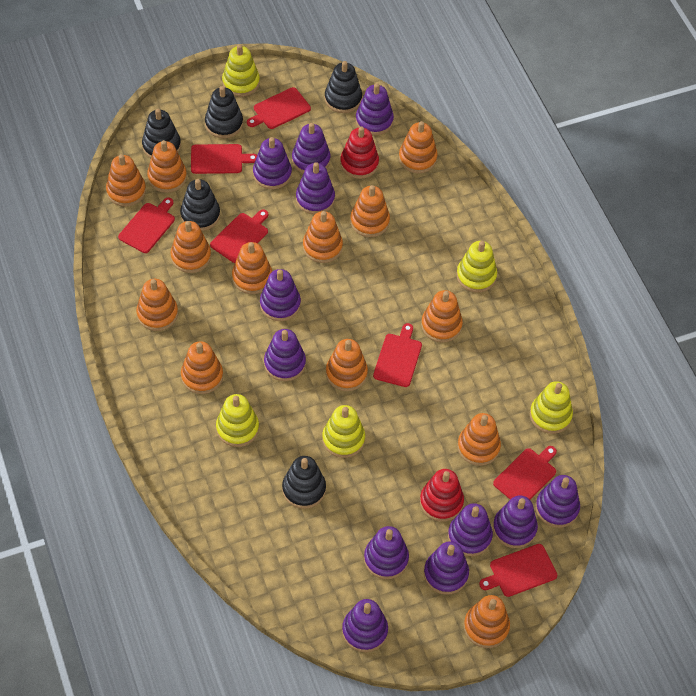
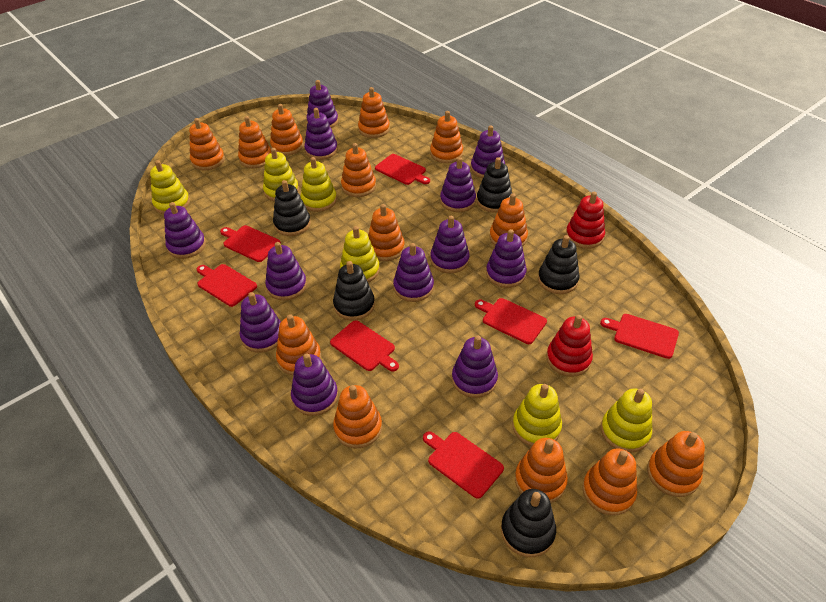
yellow stacking toy: 5 -> 6

